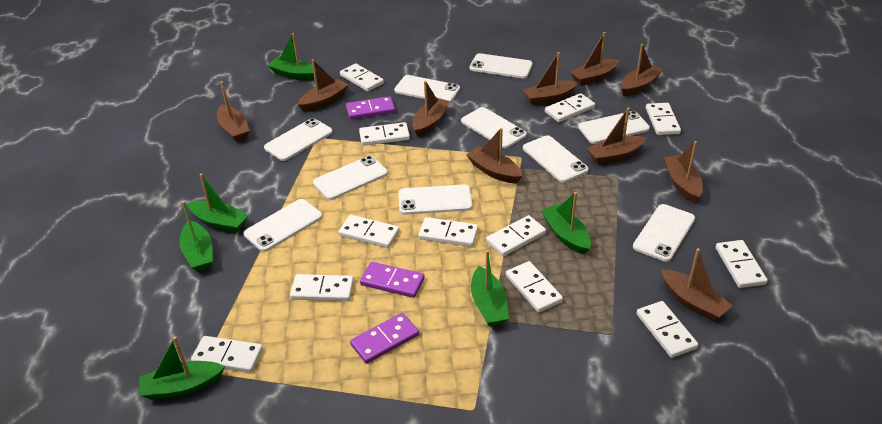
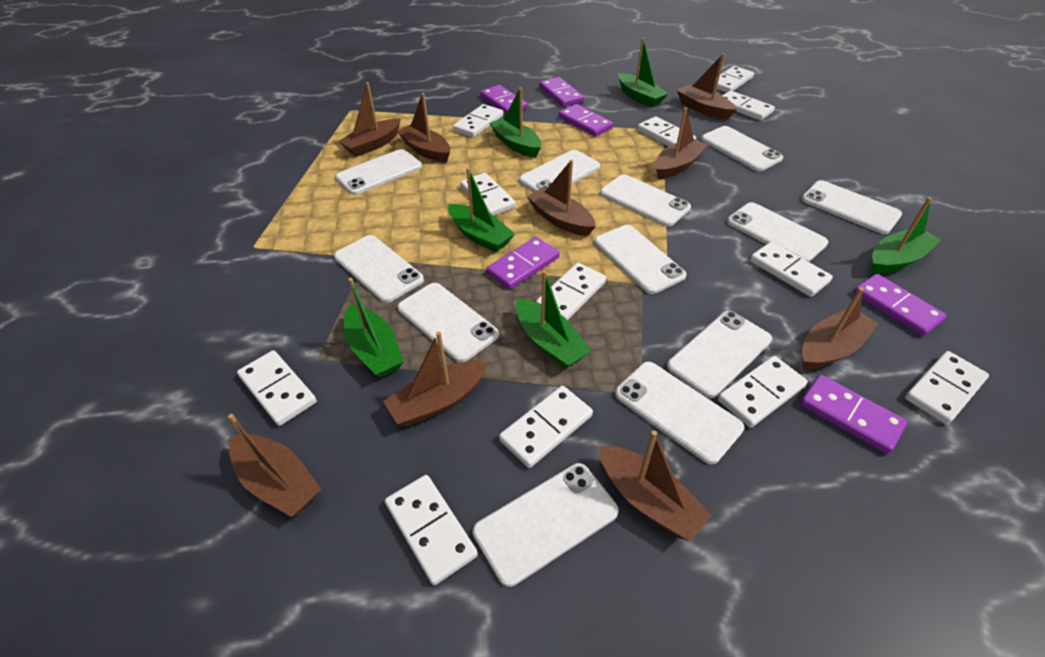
brown boat: 10 -> 9
purple domino: 3 -> 6
white phone: 10 -> 12

